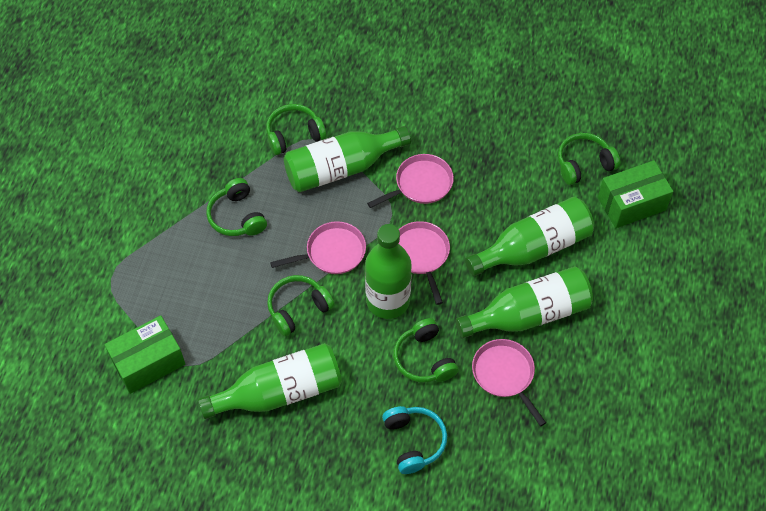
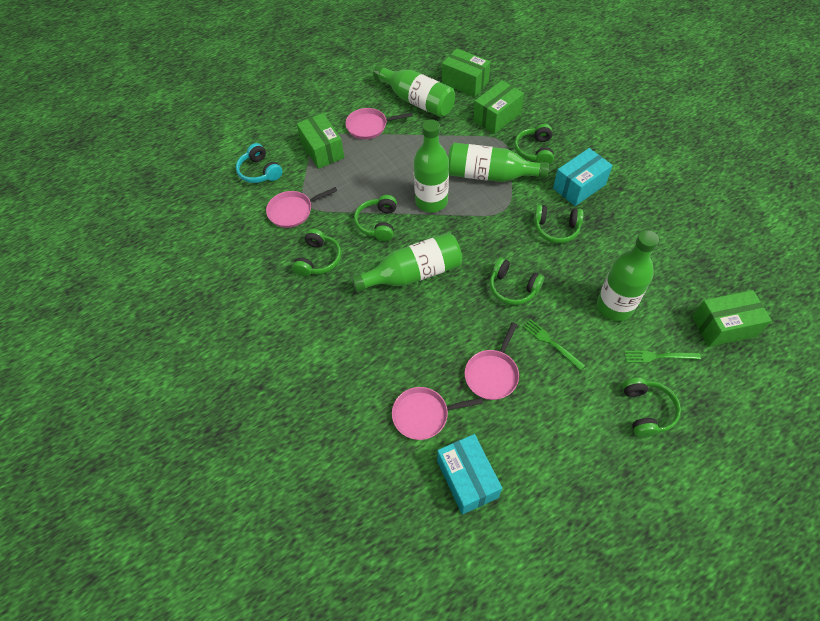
green box: 2 -> 4
green fork: 0 -> 2
green headphones: 5 -> 6
turquoise box: 0 -> 2

